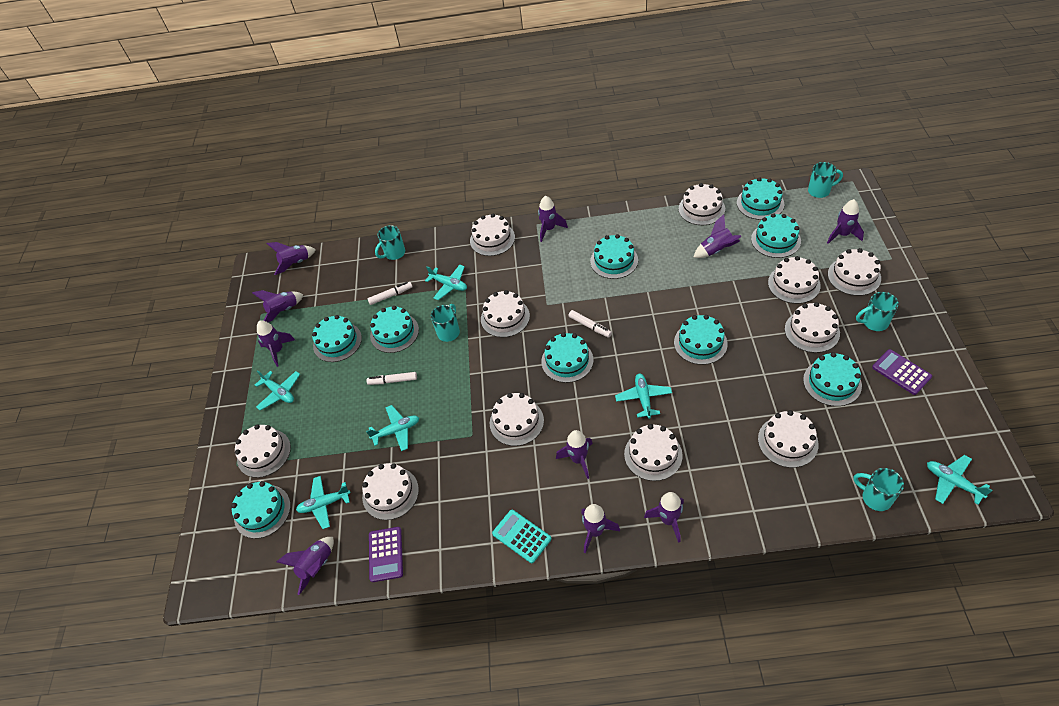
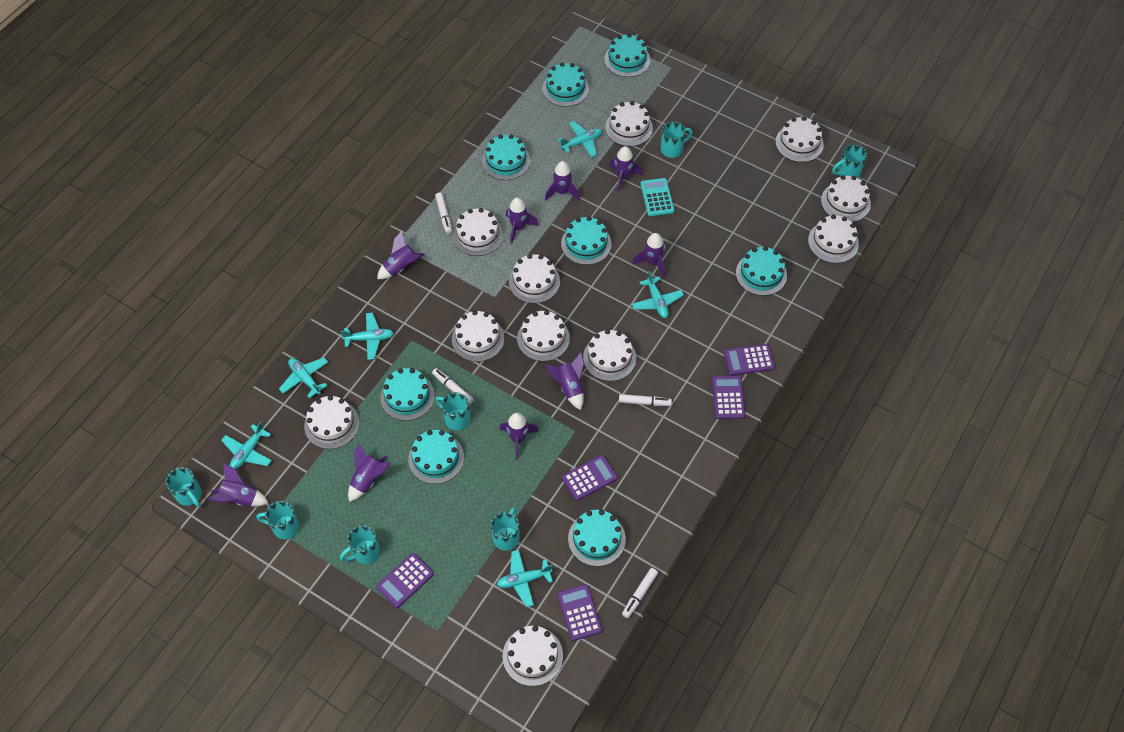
purple calculator: 2 -> 5
purple rocket: 10 -> 9
turquoise cake: 9 -> 8
turquoise mug: 5 -> 7
white marker: 3 -> 4

